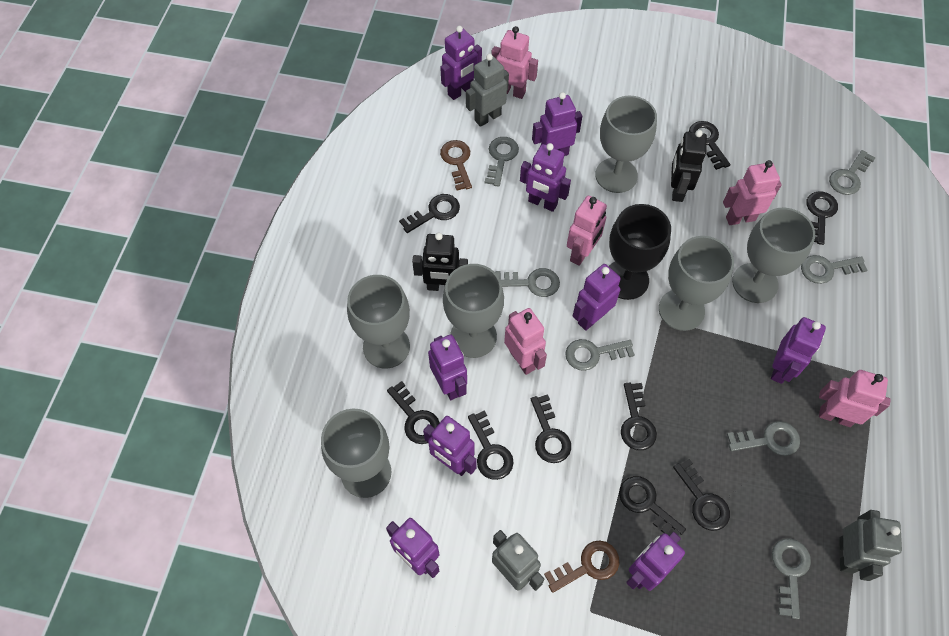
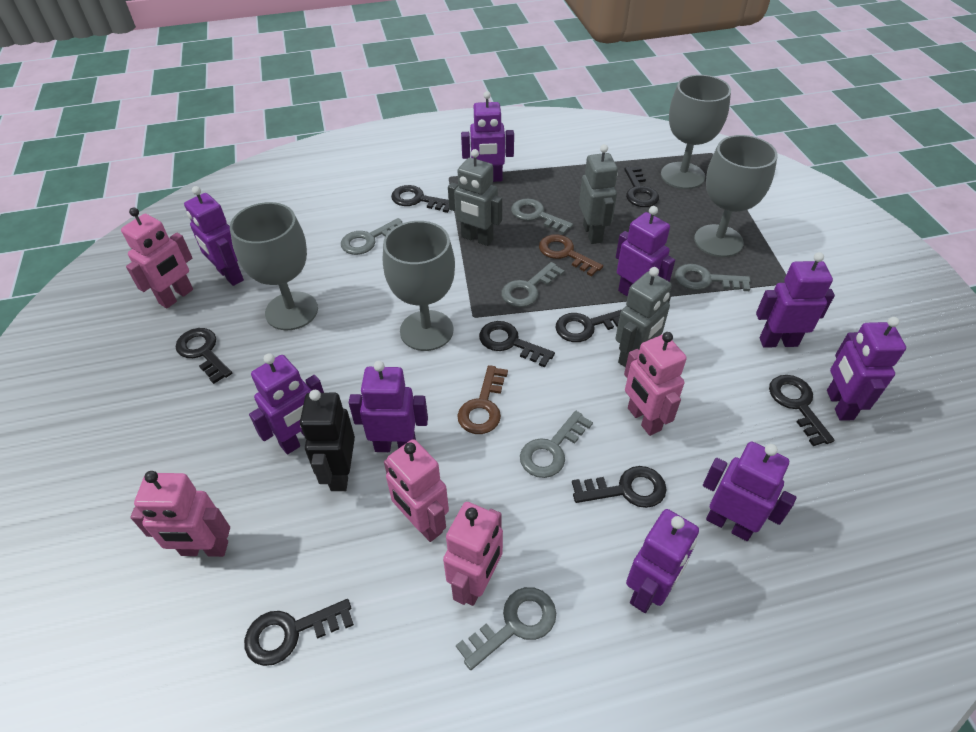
black goblet: 1 -> 0
black key: 9 -> 8
black robot: 2 -> 1
grey goblet: 6 -> 4
grey key: 7 -> 6

